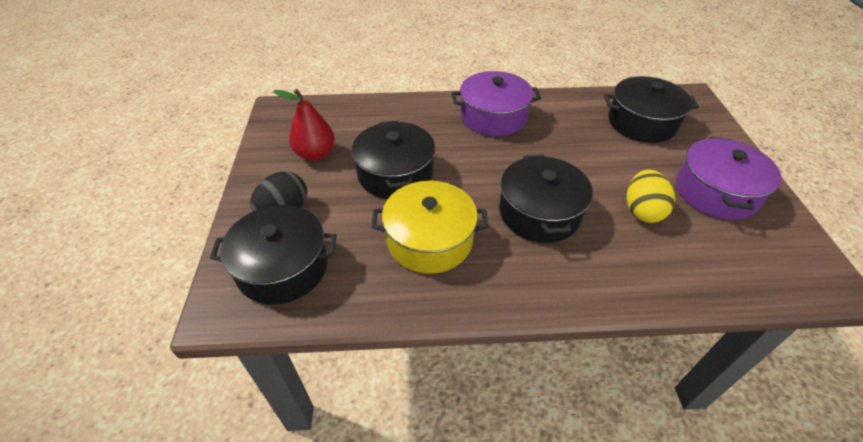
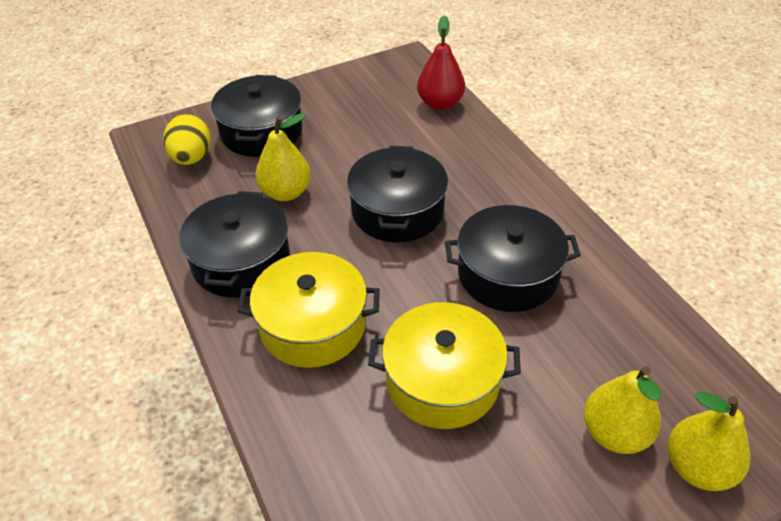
black egg: 1 -> 0
purple pot: 2 -> 0
yellow pear: 0 -> 3
yellow pot: 1 -> 2

